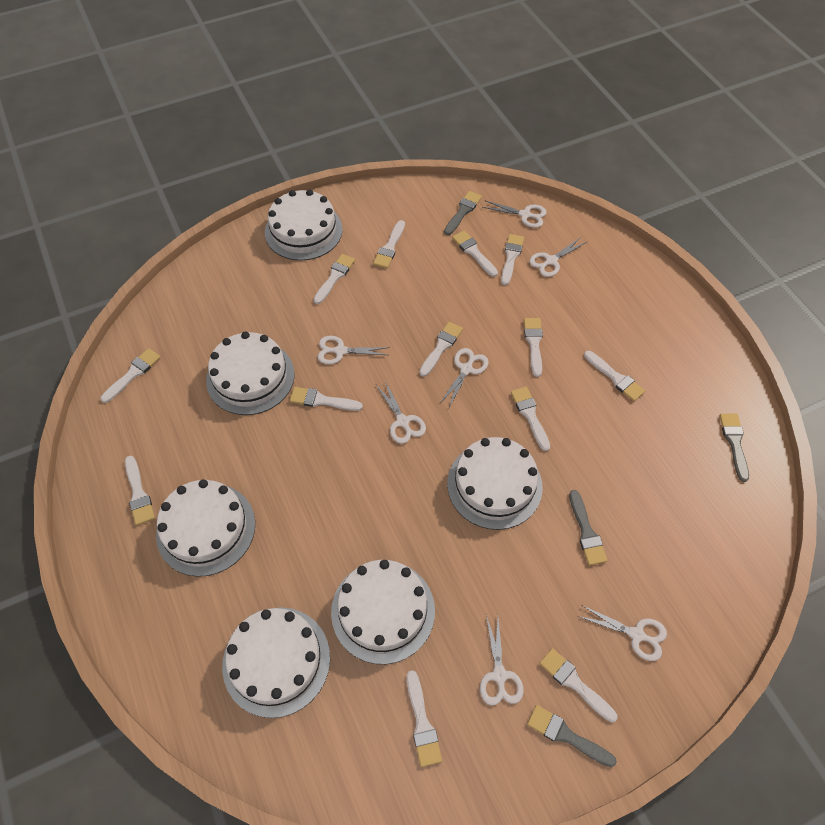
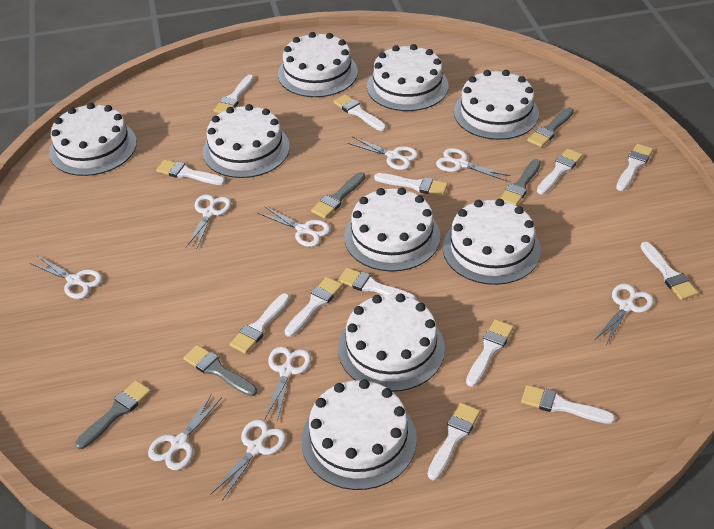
grey brush: 4 -> 5
white cake: 6 -> 9
white scissors: 7 -> 9

